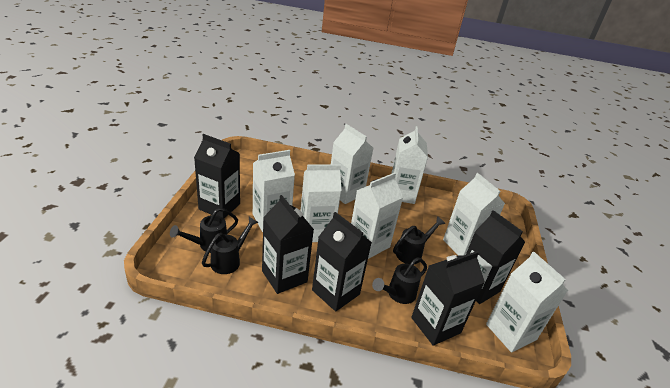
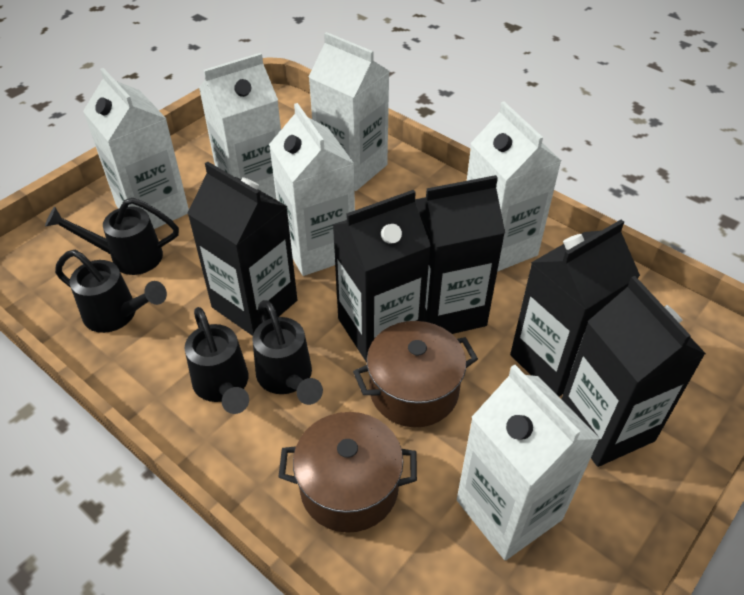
brown pot: 0 -> 2
white carton: 7 -> 6

